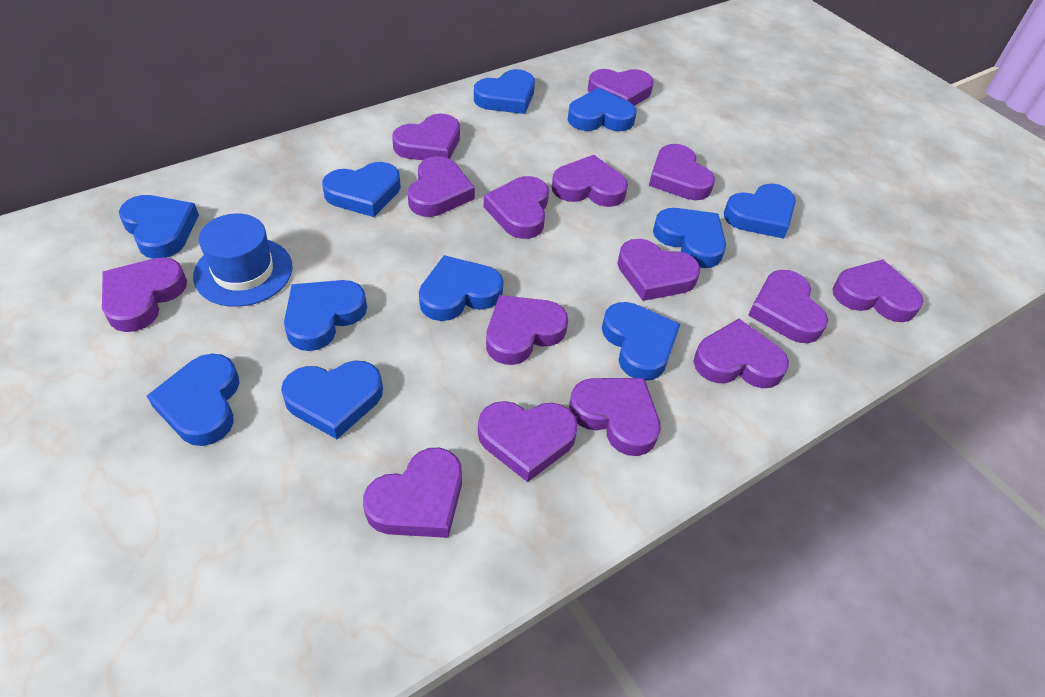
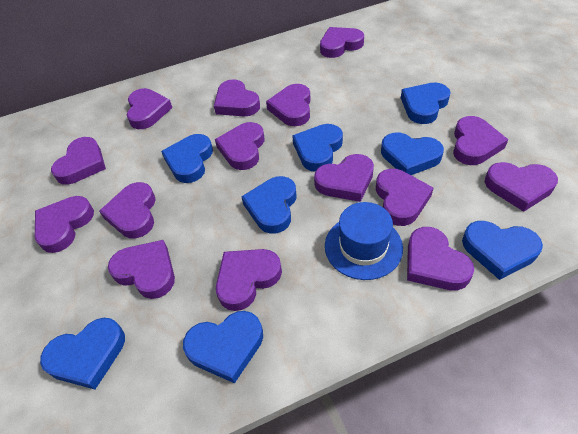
blue heart: 11 -> 8

